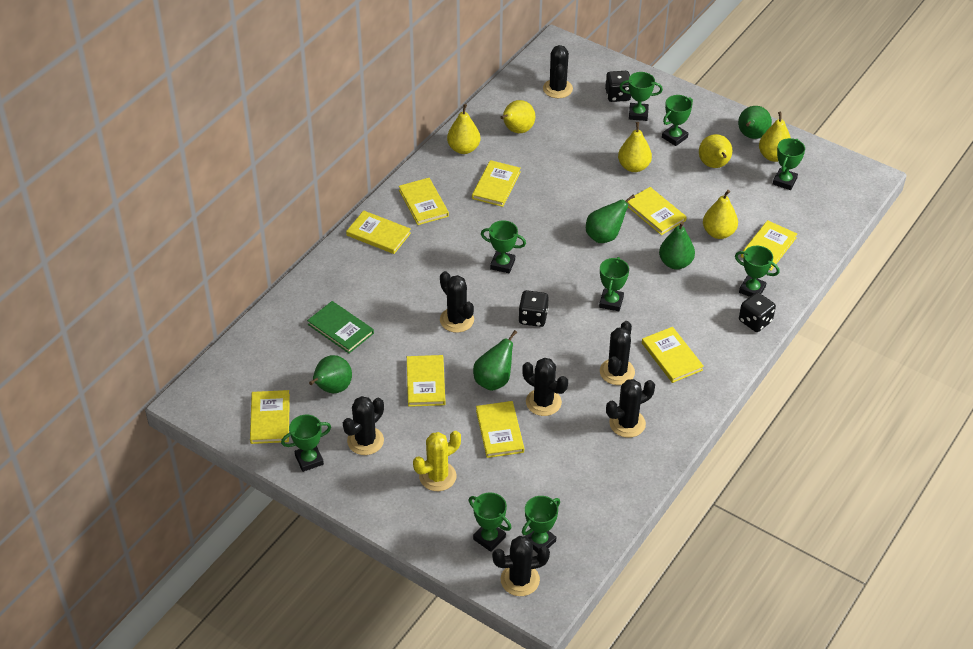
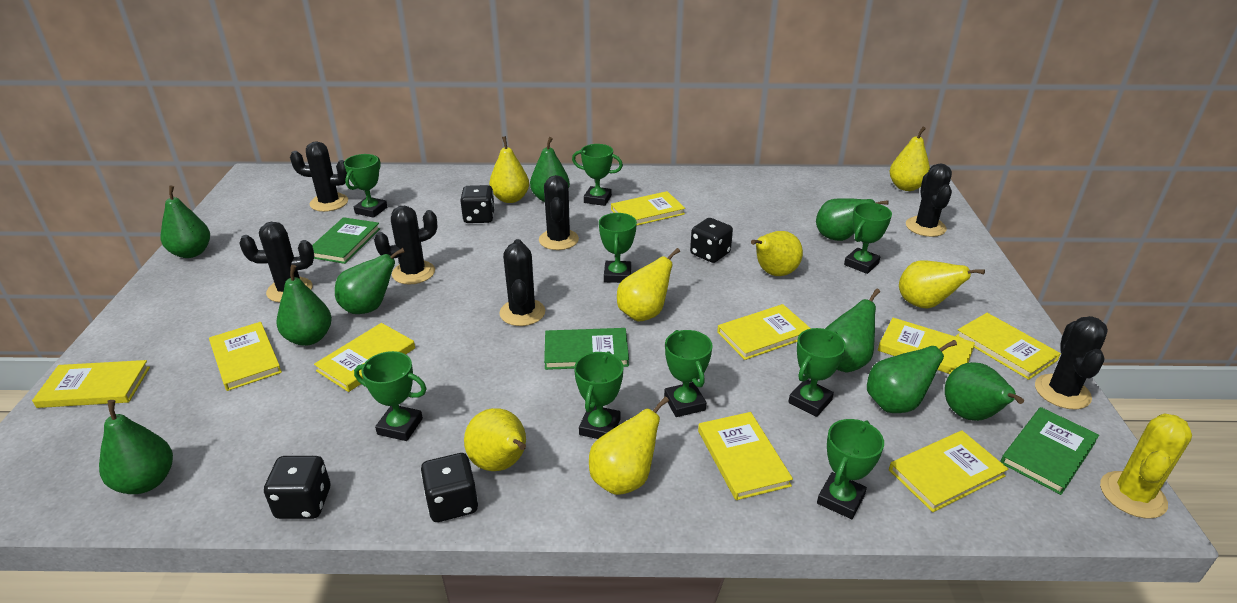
black dice: 3 -> 4
green book: 1 -> 3
green pear: 5 -> 9
yellow pear: 6 -> 7

